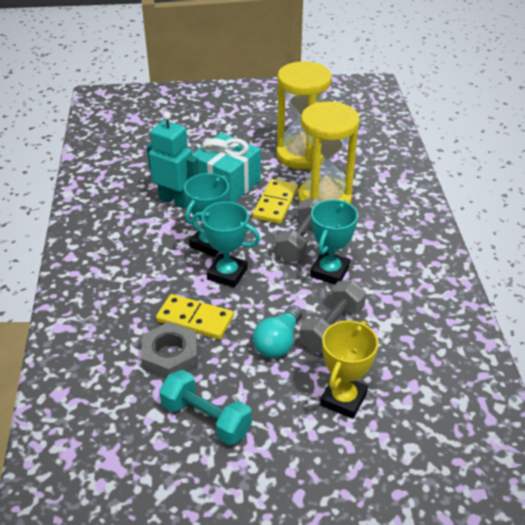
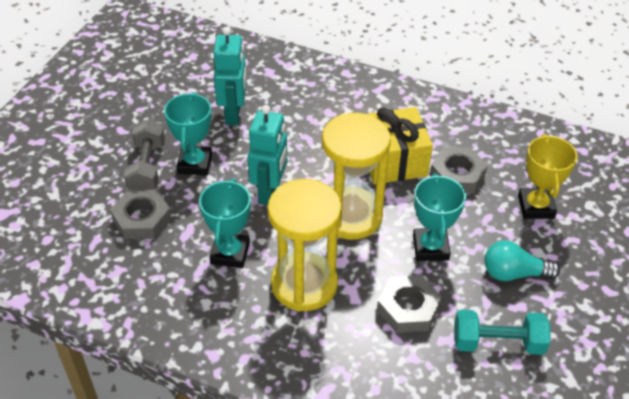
grey dumbbell: 2 -> 1
grey nut: 1 -> 3
turquoise gift: 1 -> 0
turquoise robot: 1 -> 2
yellow domino: 2 -> 0
yellow gift: 0 -> 1

